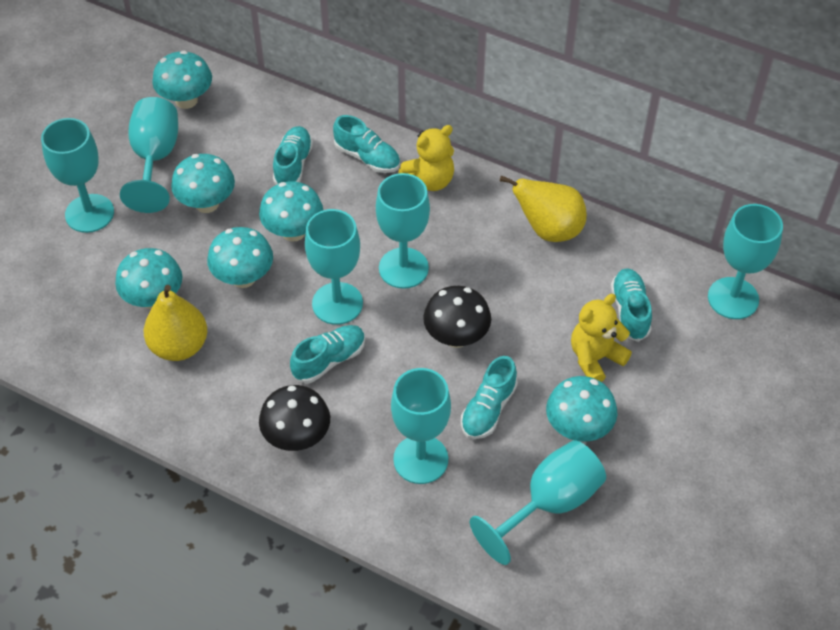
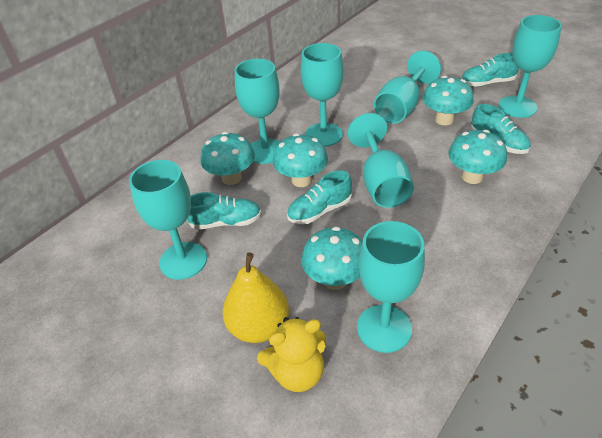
black mushroom: 2 -> 0
turquoise mushroom: 6 -> 5
turquoise shoe: 5 -> 4
yellow pear: 2 -> 1
yellow teddy bear: 2 -> 1

